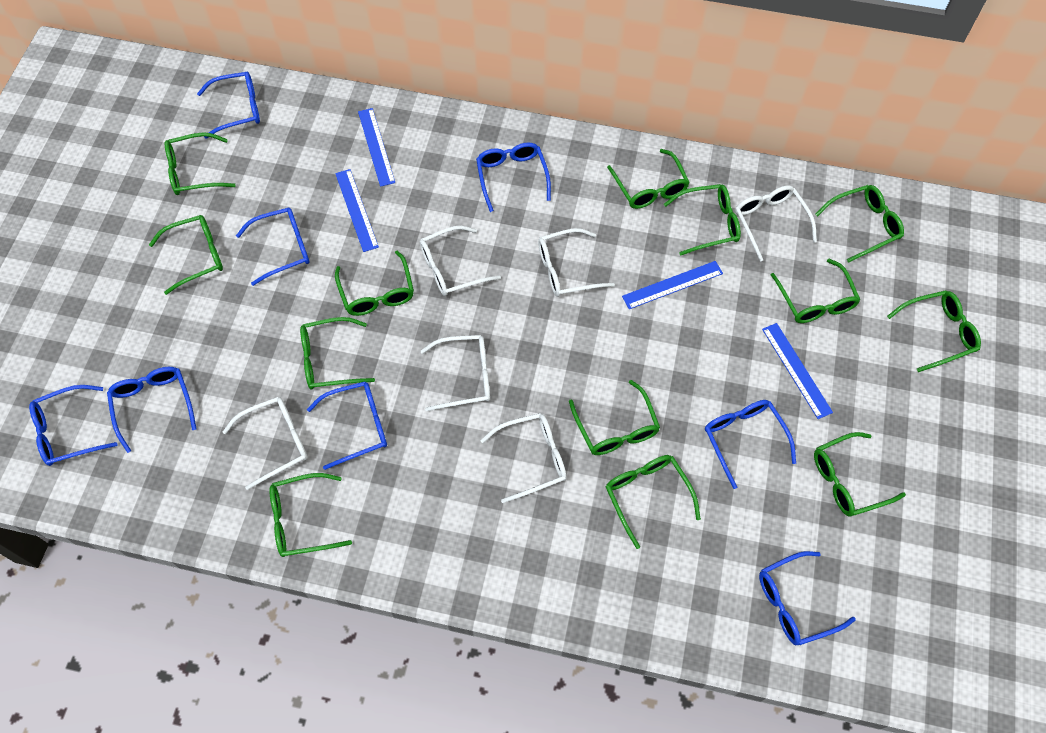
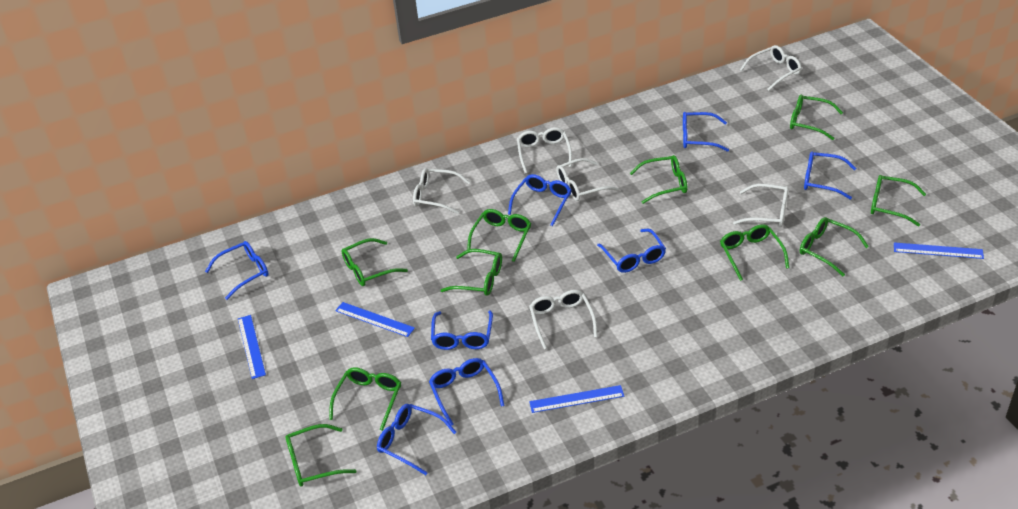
green glasses: 13 -> 10

